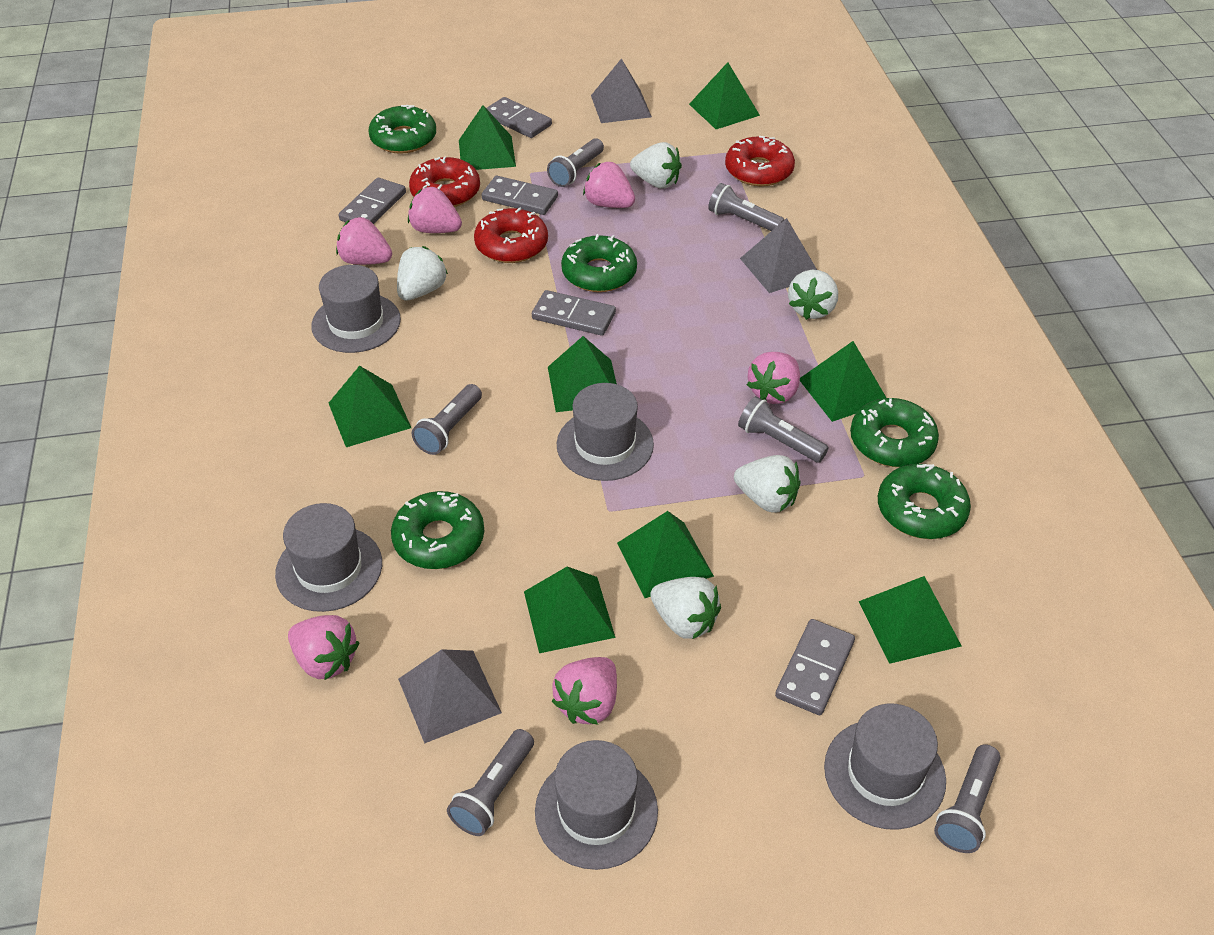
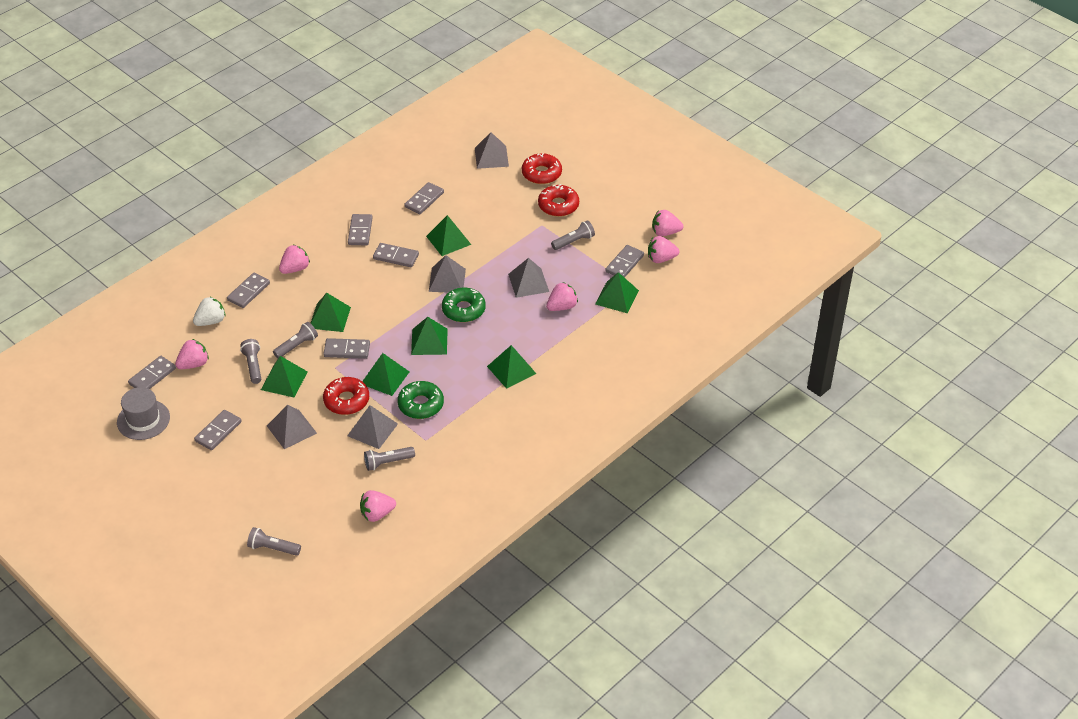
green donut: 5 -> 2
green pyramid: 8 -> 7
grey domino: 5 -> 8
grey flashlight: 6 -> 5
grey hat: 5 -> 1
grey pyramid: 3 -> 5
white strawberry: 5 -> 1

